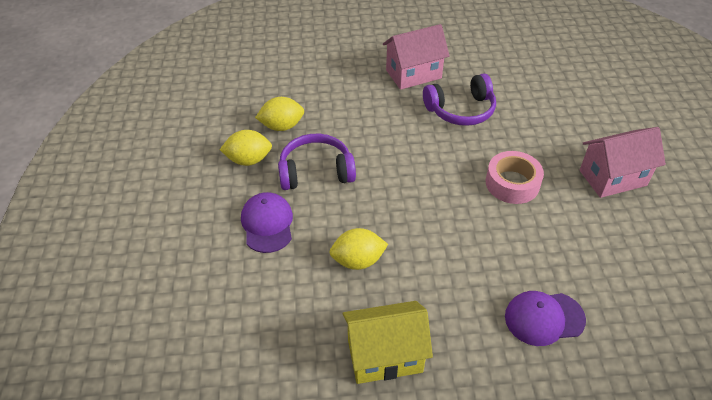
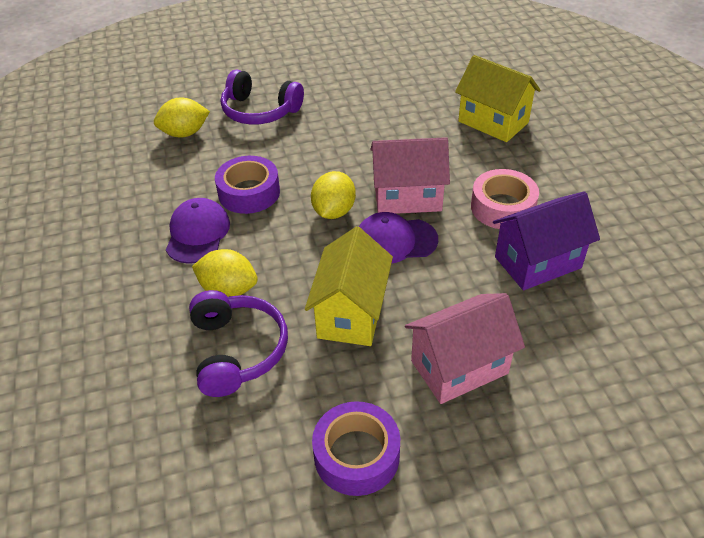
purple house: 0 -> 1
purple tape: 0 -> 2
yellow house: 1 -> 2

